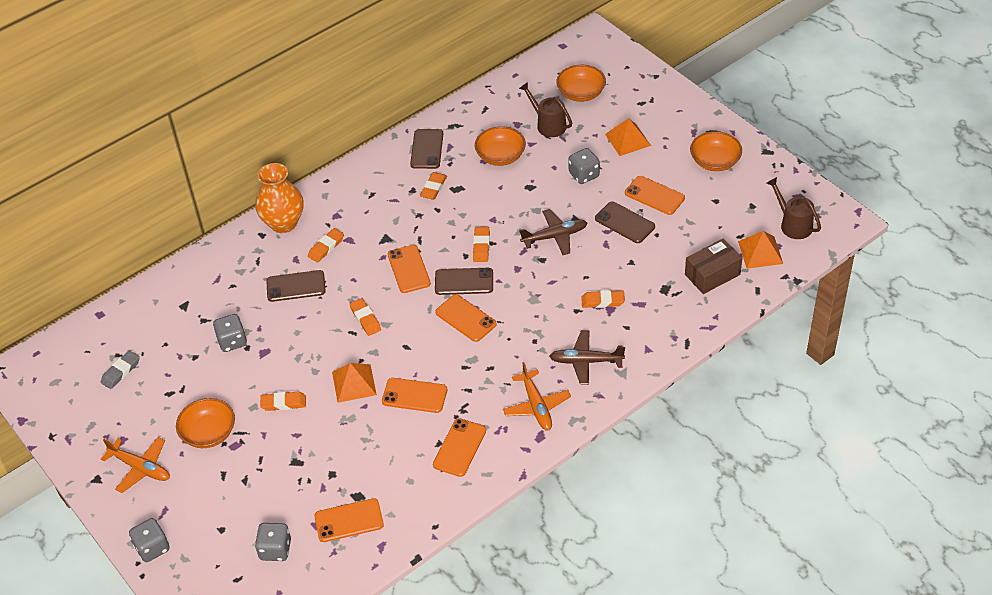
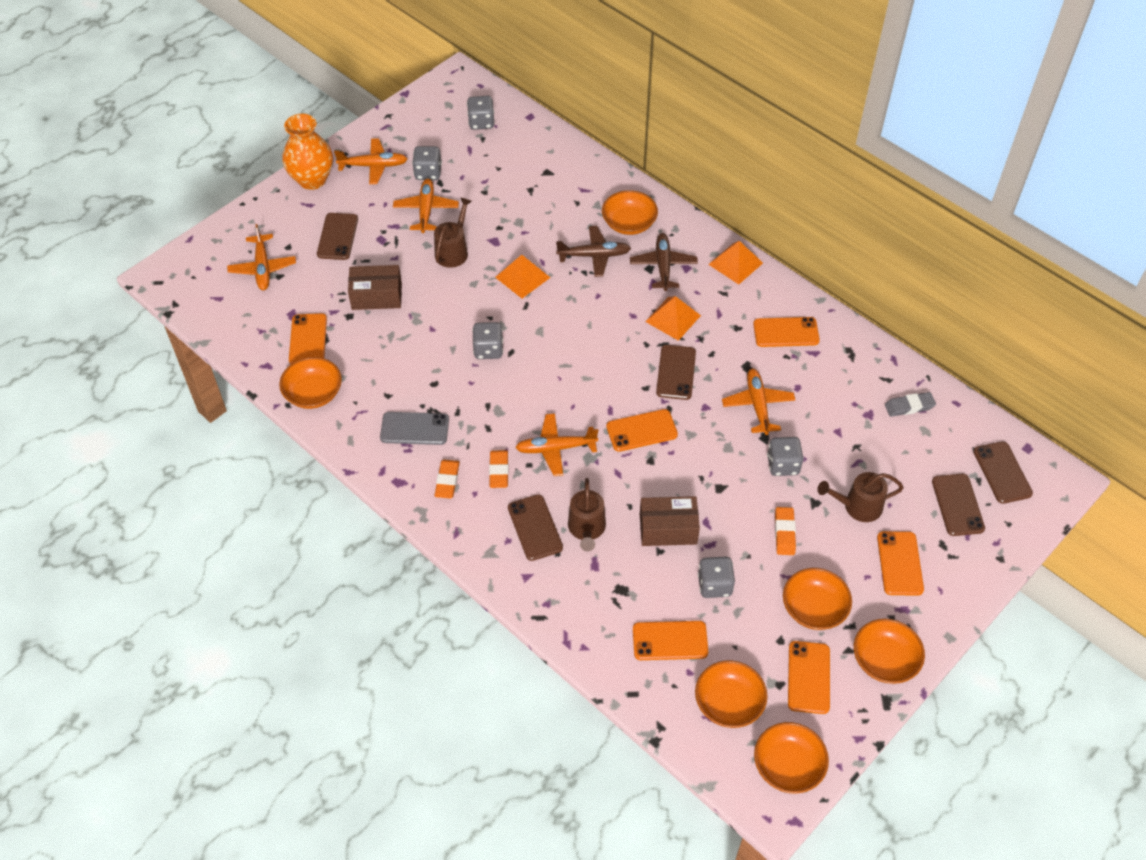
brown box: 1 -> 2
brown phone: 4 -> 5
brown watering can: 2 -> 3
grey dice: 4 -> 5
grey phone: 0 -> 1
orange bowl: 4 -> 6
orange eraser: 6 -> 3
orange plane: 2 -> 5

